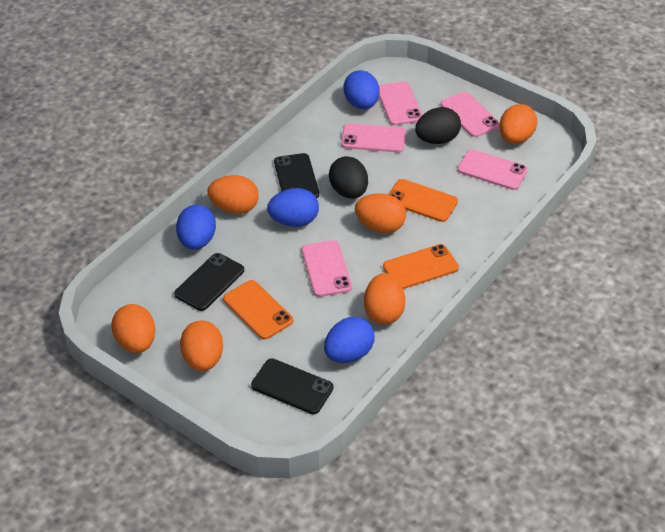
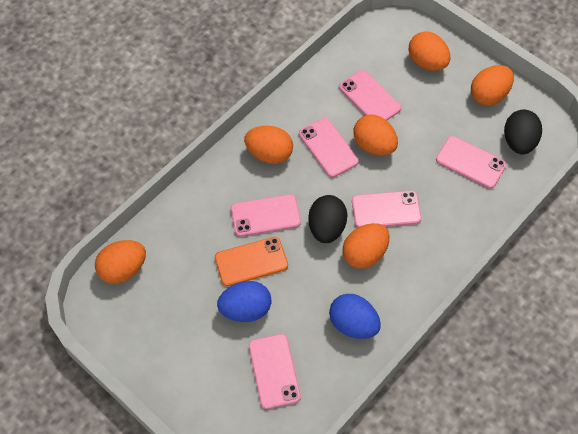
black phone: 3 -> 0
blue egg: 4 -> 2
orange phone: 3 -> 1
pink phone: 5 -> 6

